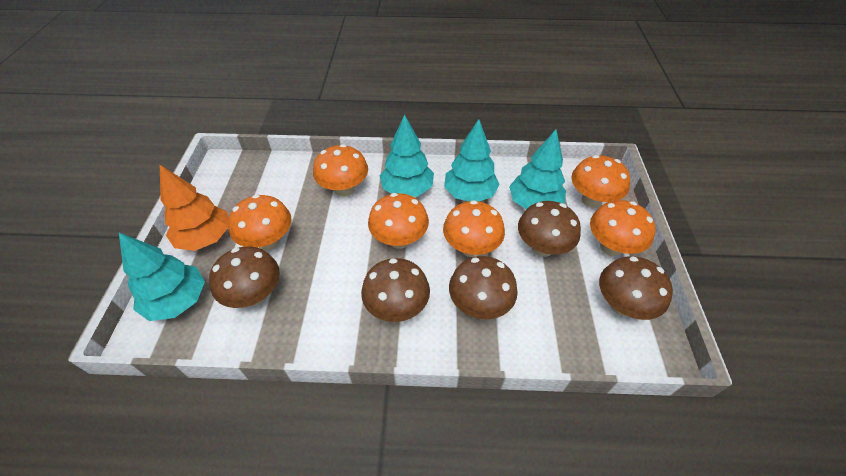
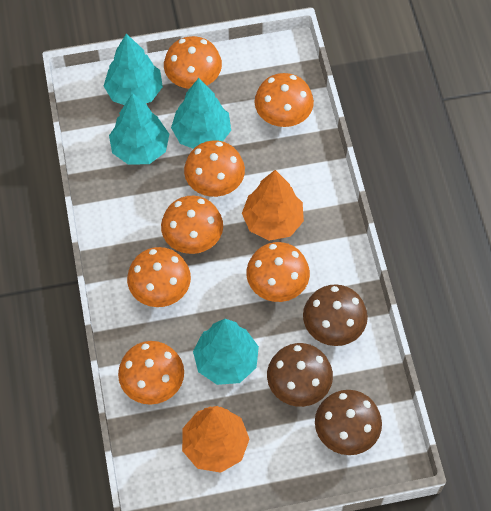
brown mushroom: 5 -> 3
orange mushroom: 6 -> 7
orange tree: 1 -> 2

